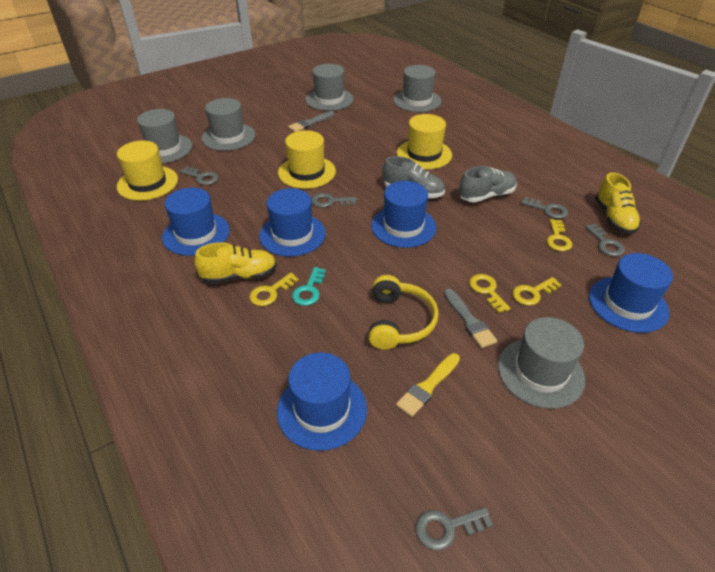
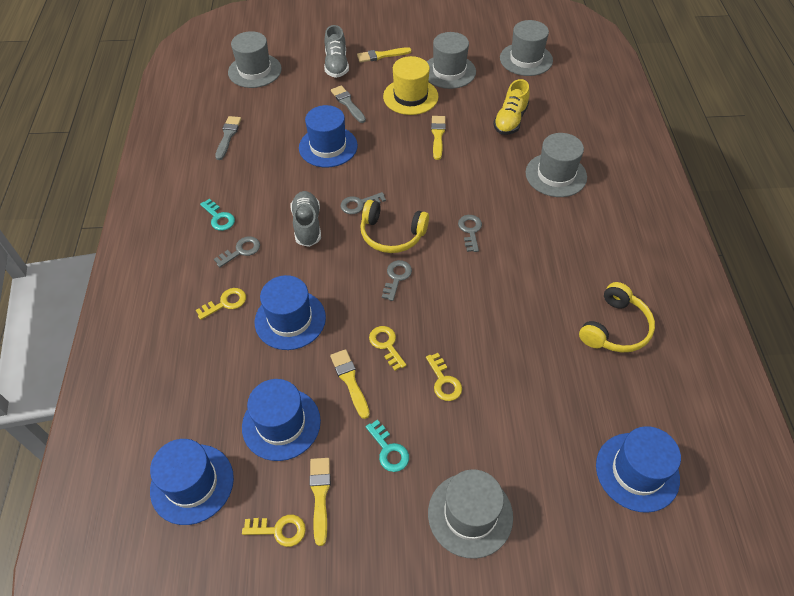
grey key: 5 -> 4
turquoise key: 1 -> 2
yellow brush: 1 -> 4
yellow hat: 3 -> 1
yellow headphones: 1 -> 2
yellow shoe: 2 -> 1

